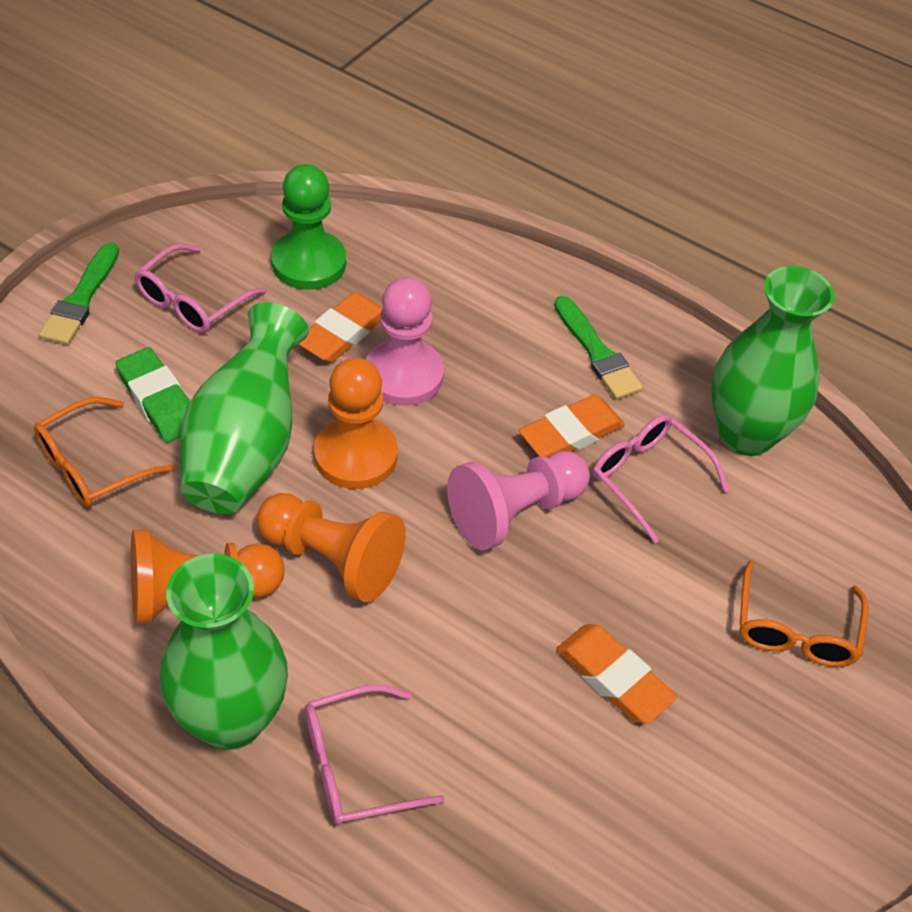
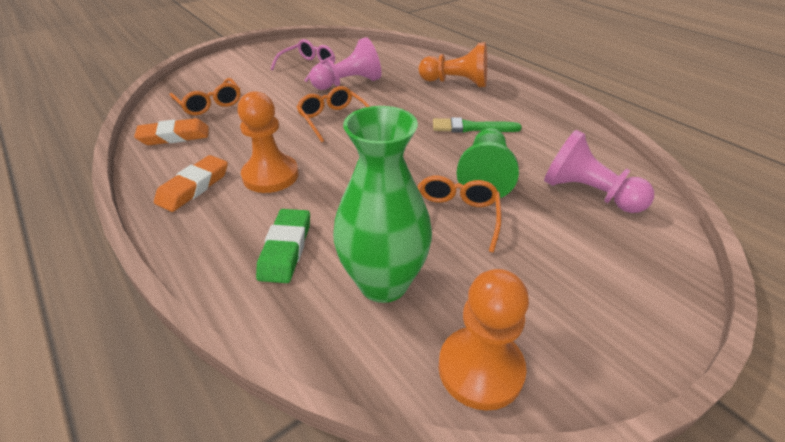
green brush: 2 -> 1
green vase: 3 -> 1
orange eraser: 3 -> 2
orange glasses: 2 -> 3
pink glasses: 3 -> 1

